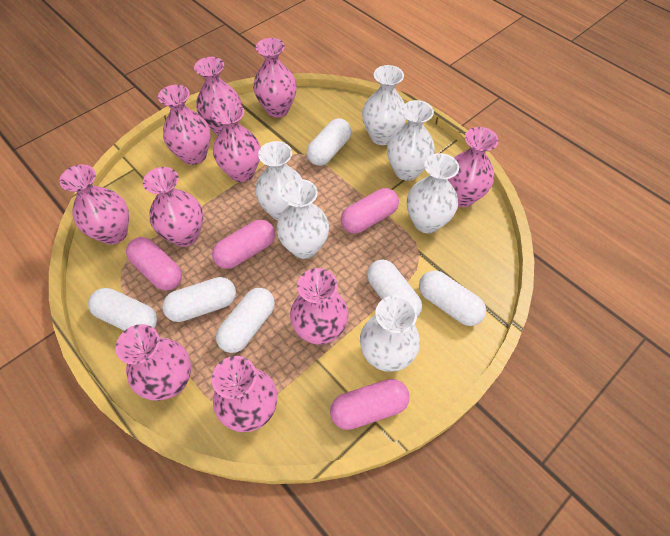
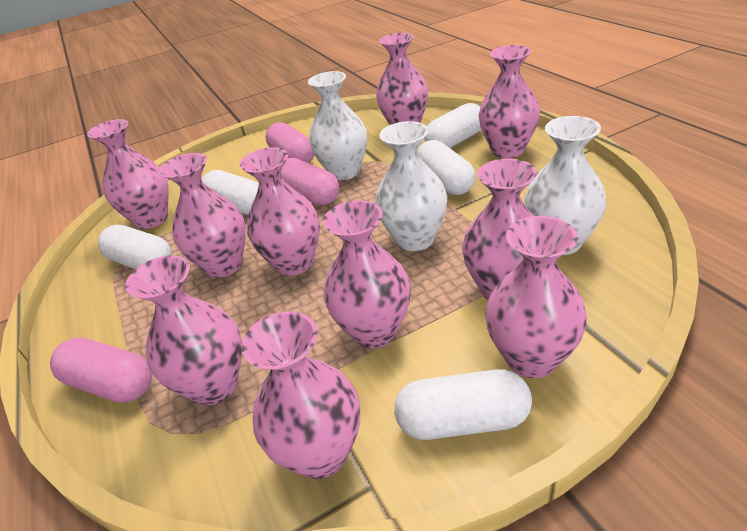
pink capsule: 4 -> 3
white capsule: 6 -> 5
white vase: 6 -> 3

